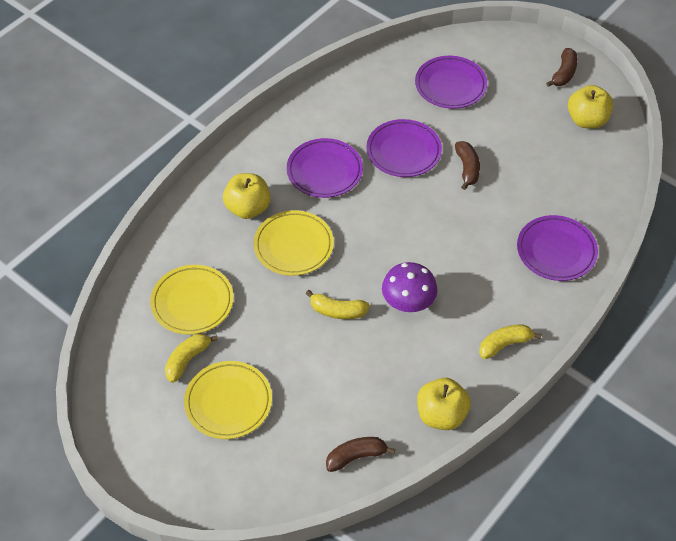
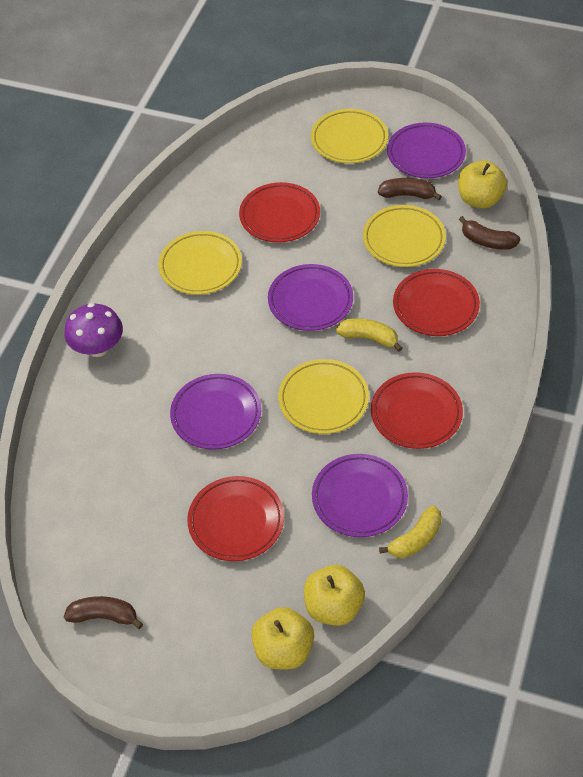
red plate: 0 -> 4
yellow banana: 3 -> 2
yellow plate: 3 -> 4

